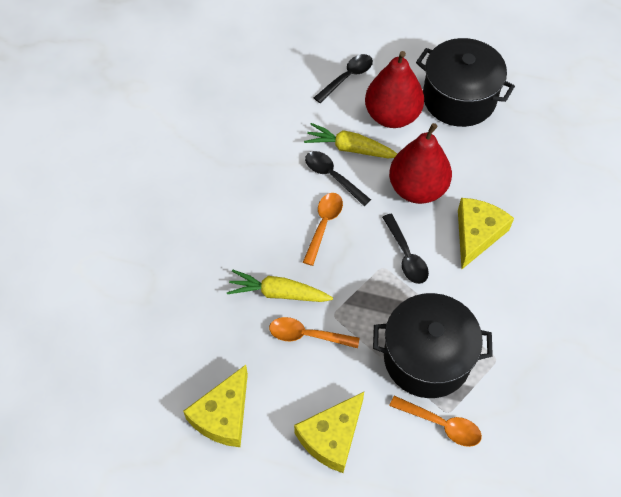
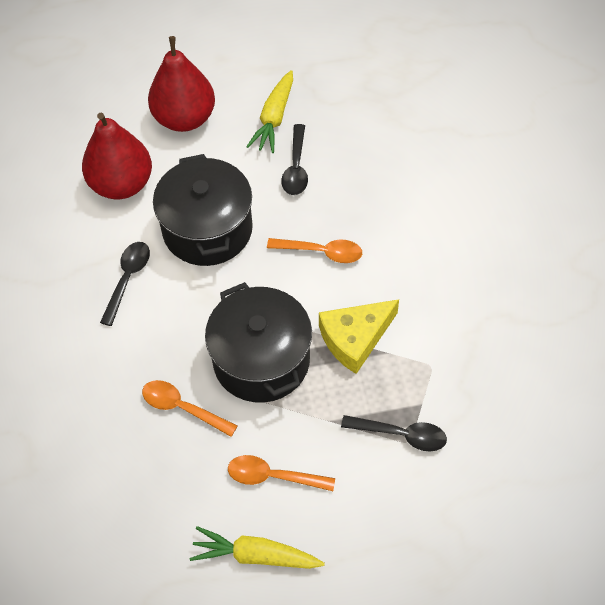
yellow cheese: 3 -> 1

